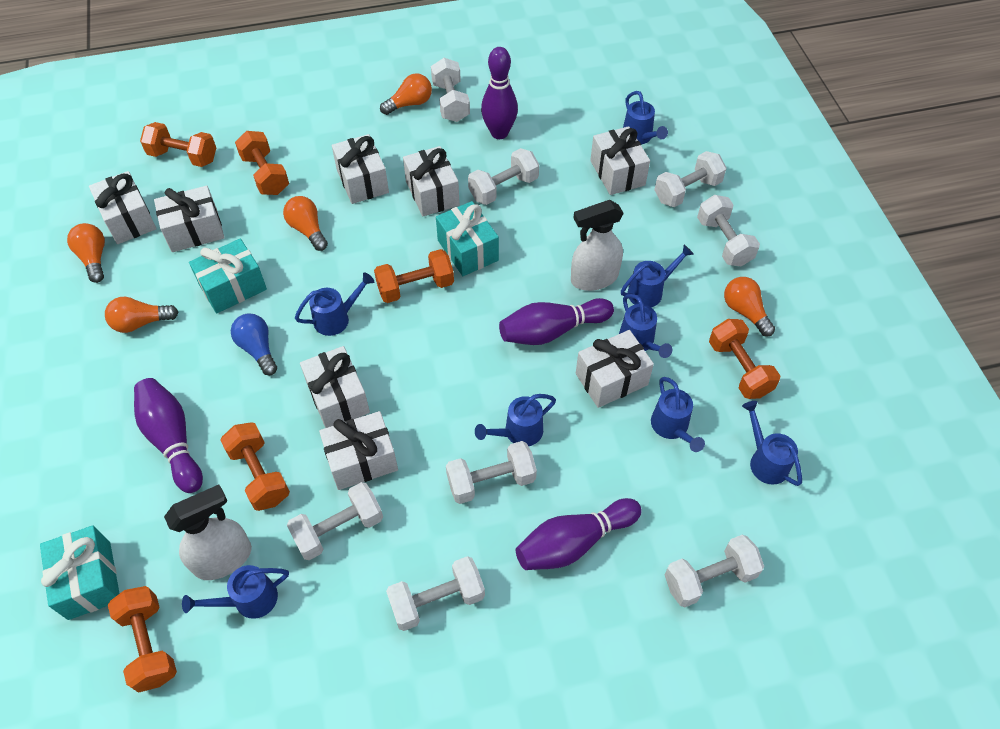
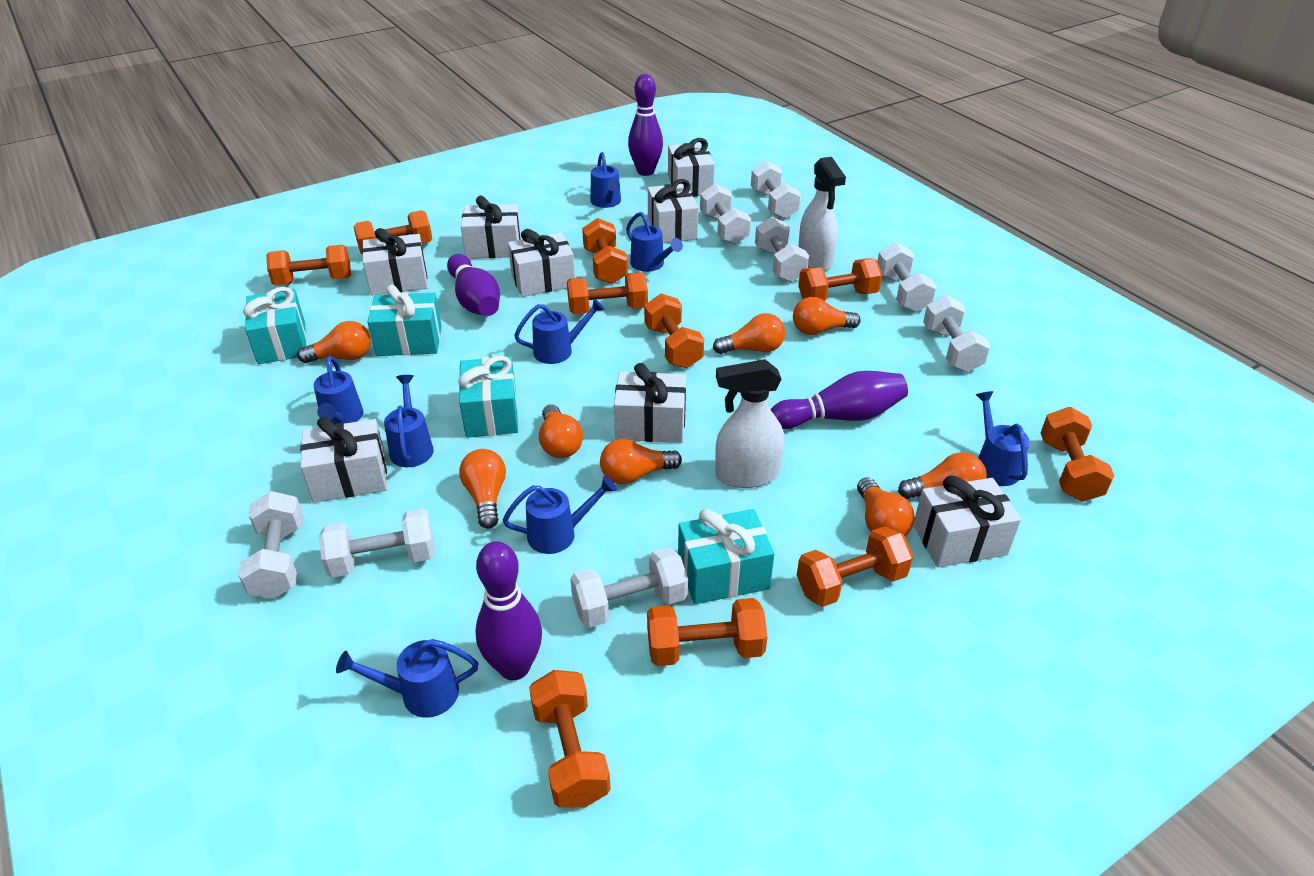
blue light bulb: 1 -> 0
orange dumbbell: 6 -> 10
orange light bulb: 5 -> 8
turquoise gift: 3 -> 4

